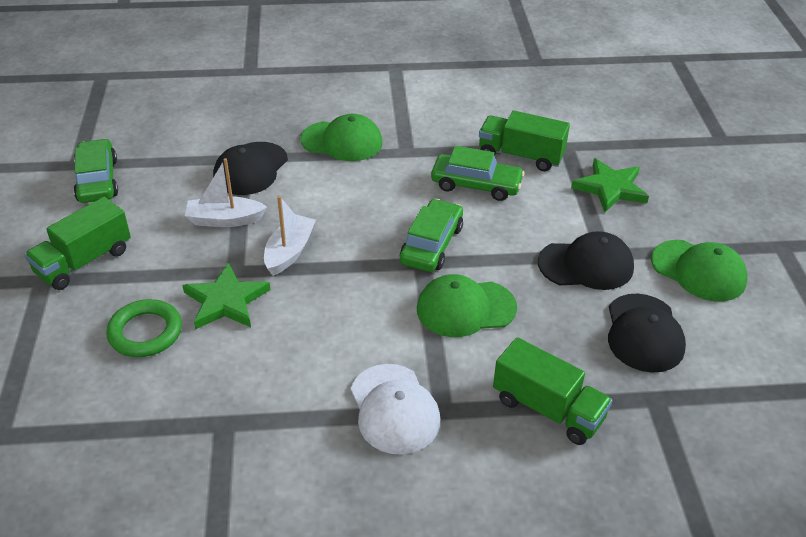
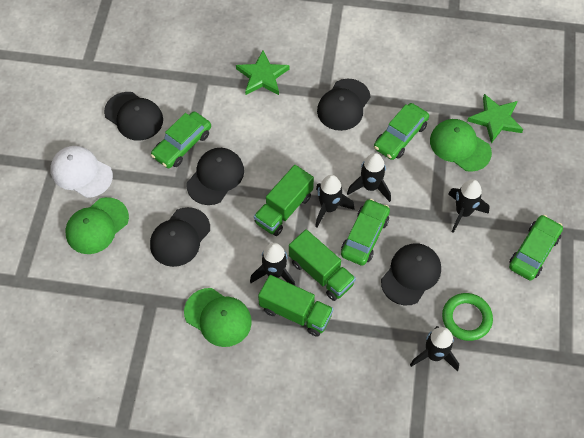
black cap: 3 -> 5
black rocket: 0 -> 5
green car: 3 -> 4
white boat: 2 -> 0

